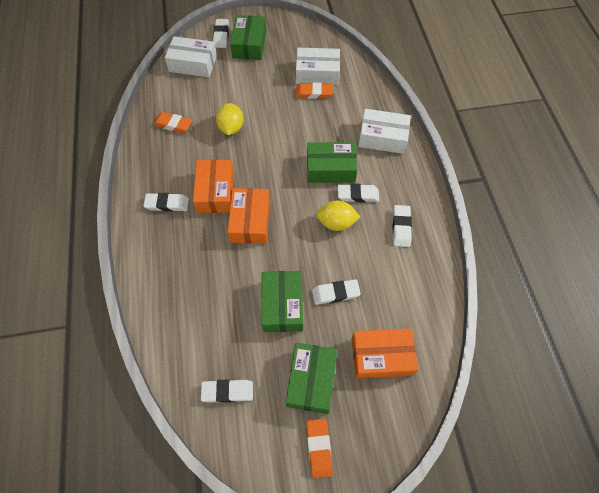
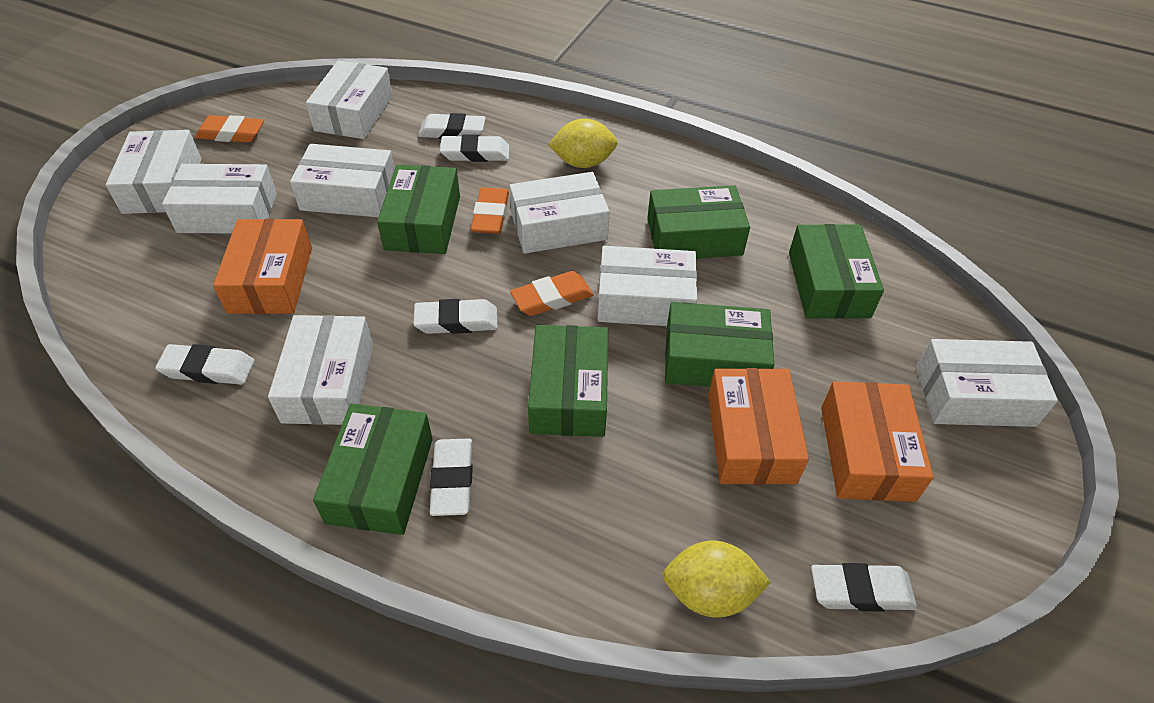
green box: 4 -> 6
white box: 3 -> 8

